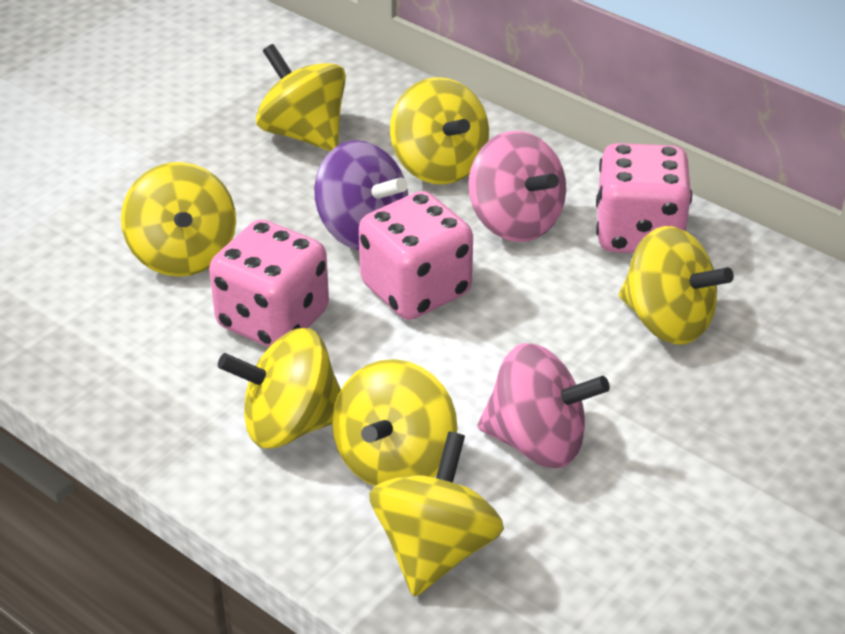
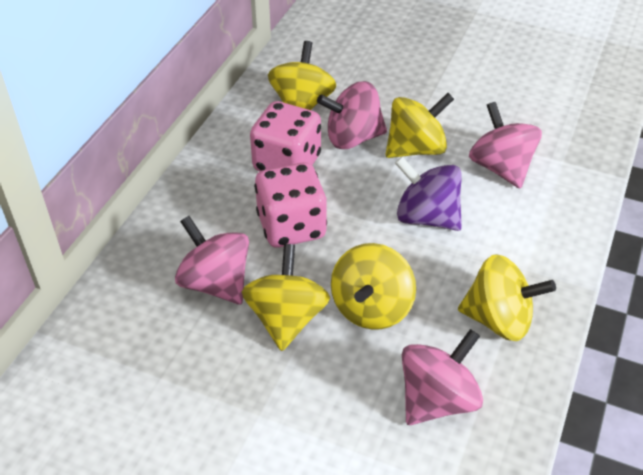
pink dice: 3 -> 2
pink spinning top: 2 -> 4
yellow spinning top: 7 -> 5

